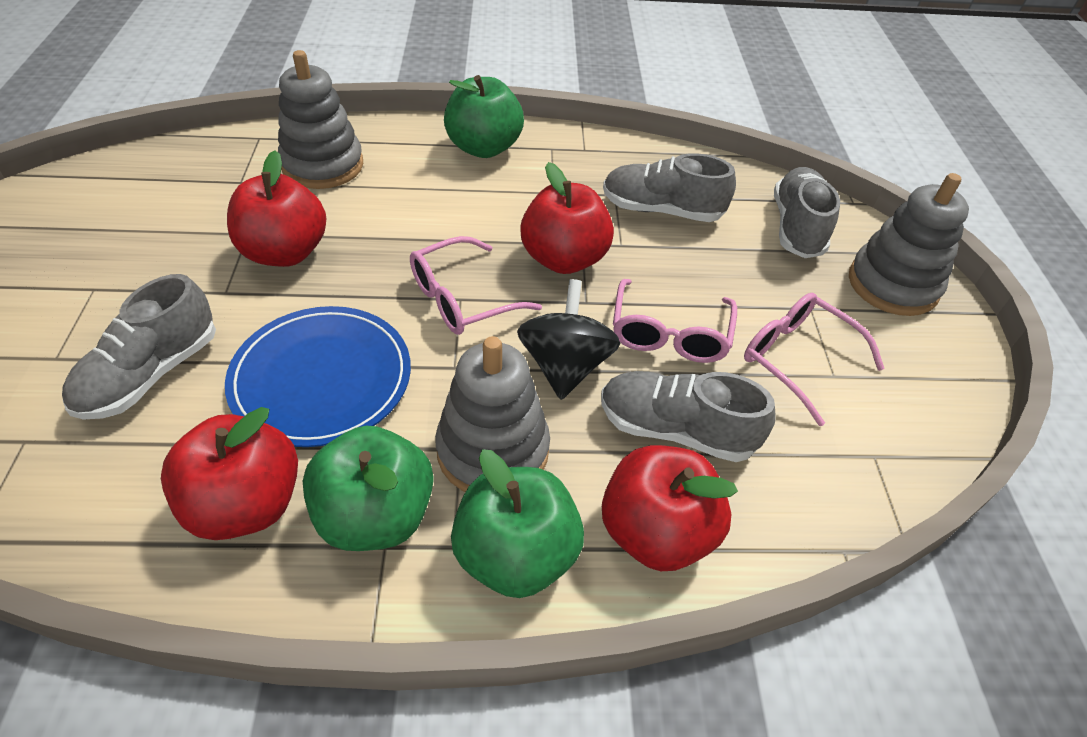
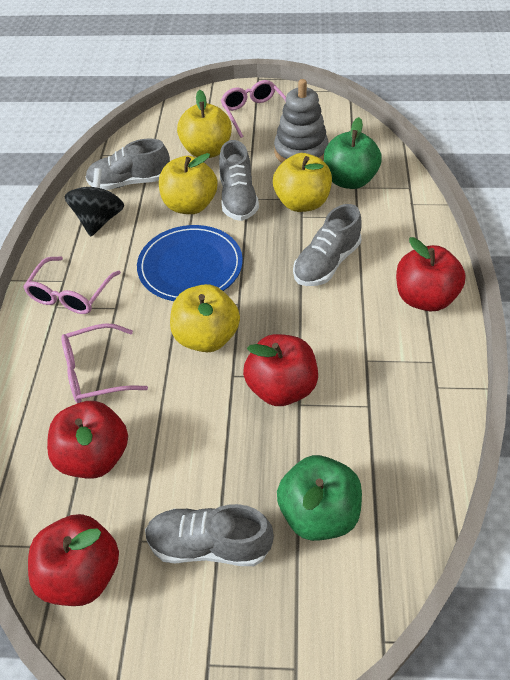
green apple: 3 -> 2
grey stacking toy: 3 -> 1
yellow apple: 0 -> 4

